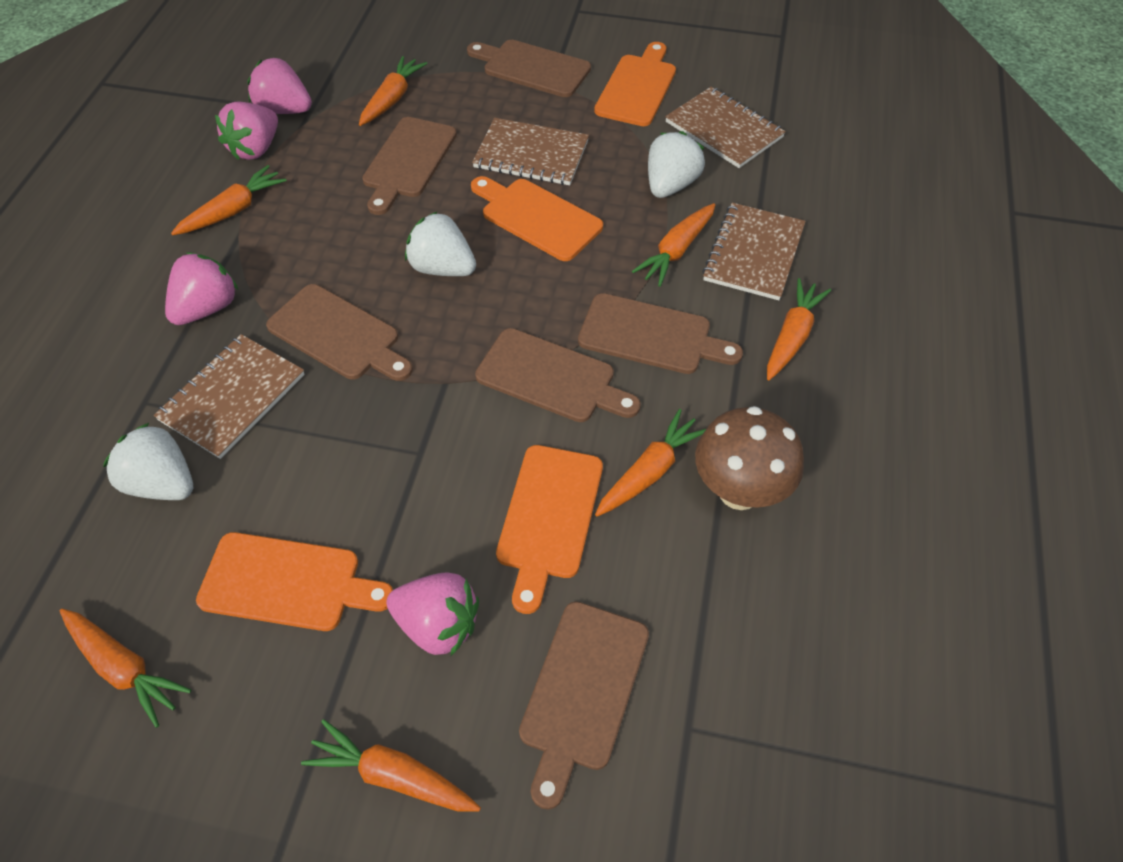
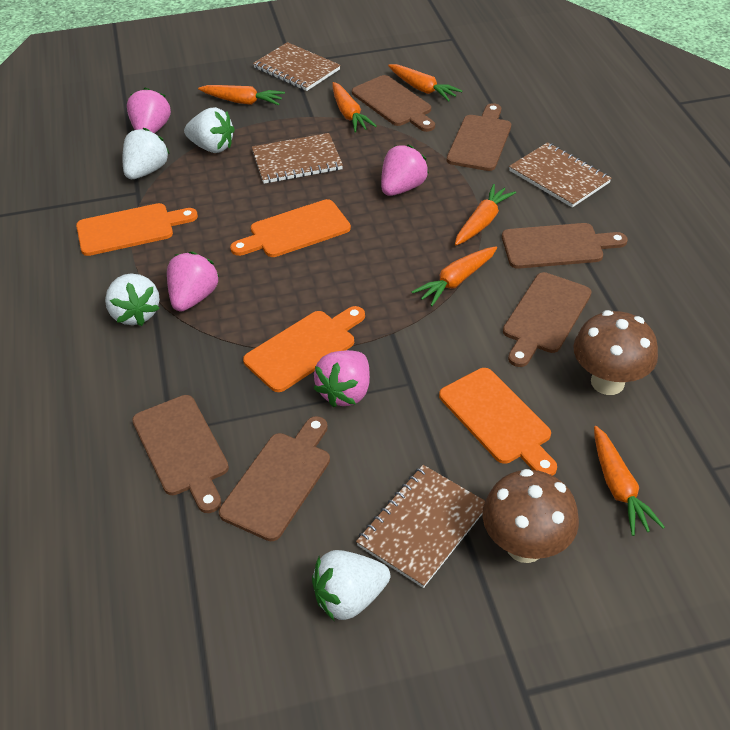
brown mushroom: 1 -> 2
orange carrot: 7 -> 6
white strawberry: 3 -> 4

